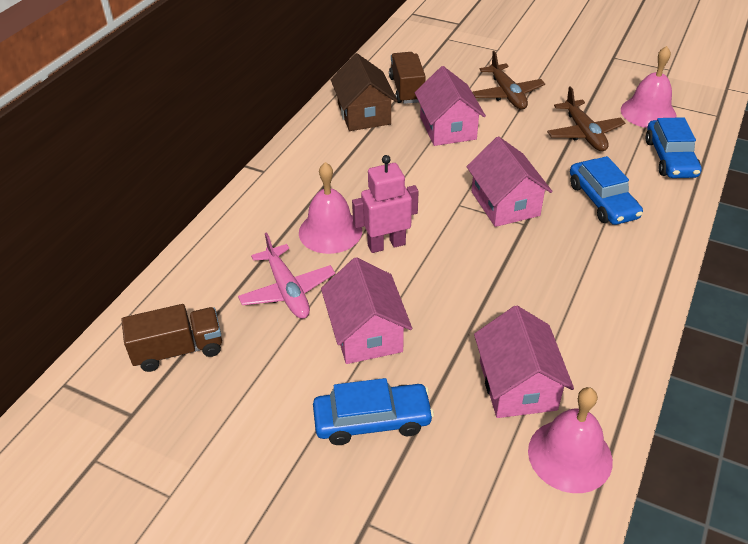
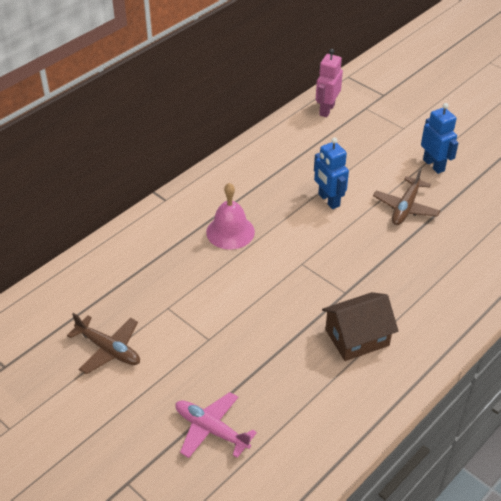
blue car: 3 -> 0
blue robot: 0 -> 2
brown truck: 2 -> 0
pink bell: 3 -> 1
pink house: 4 -> 0

